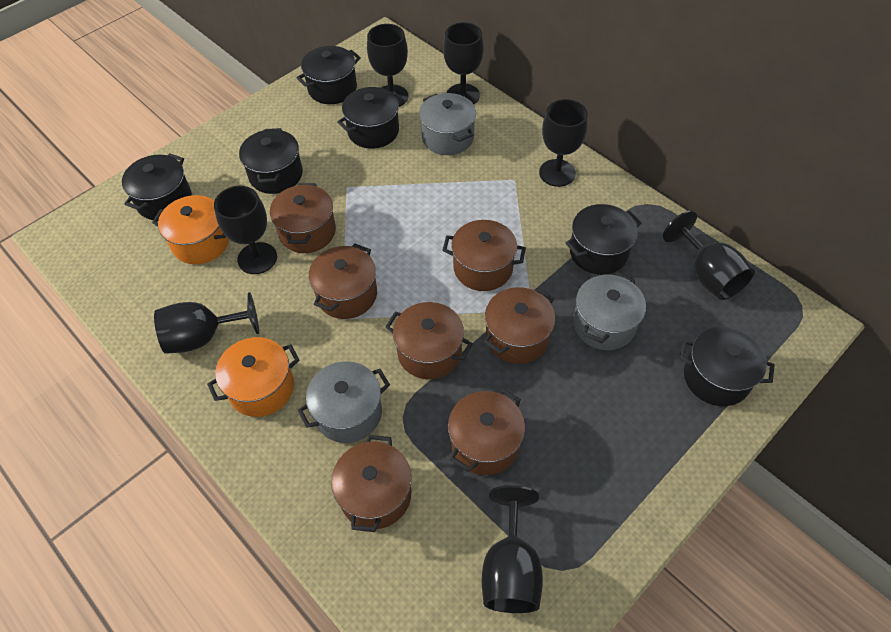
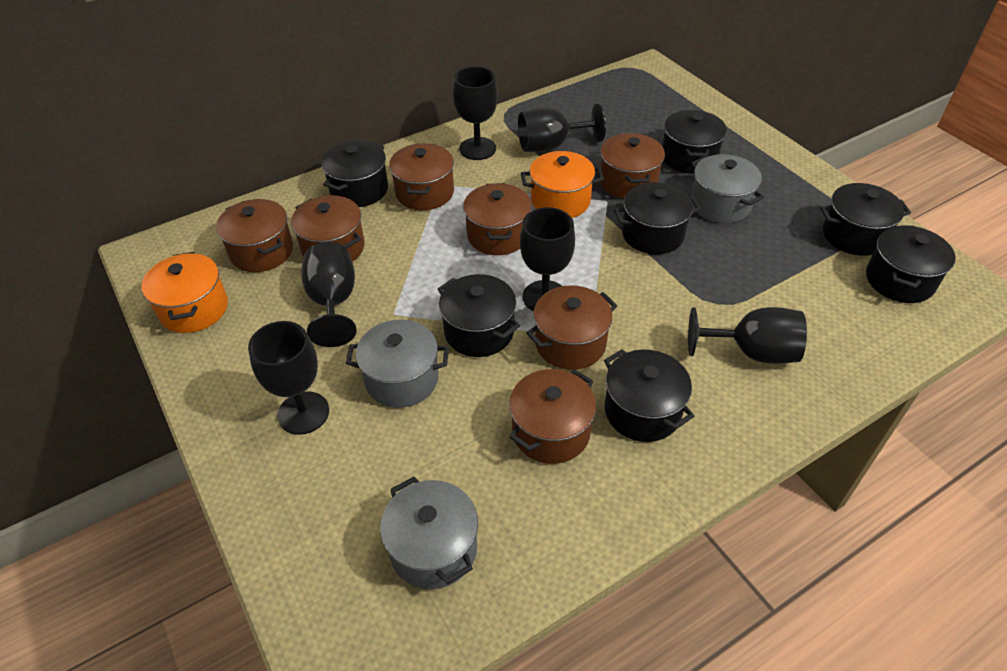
black goblet: 7 -> 6
black pot: 6 -> 7

